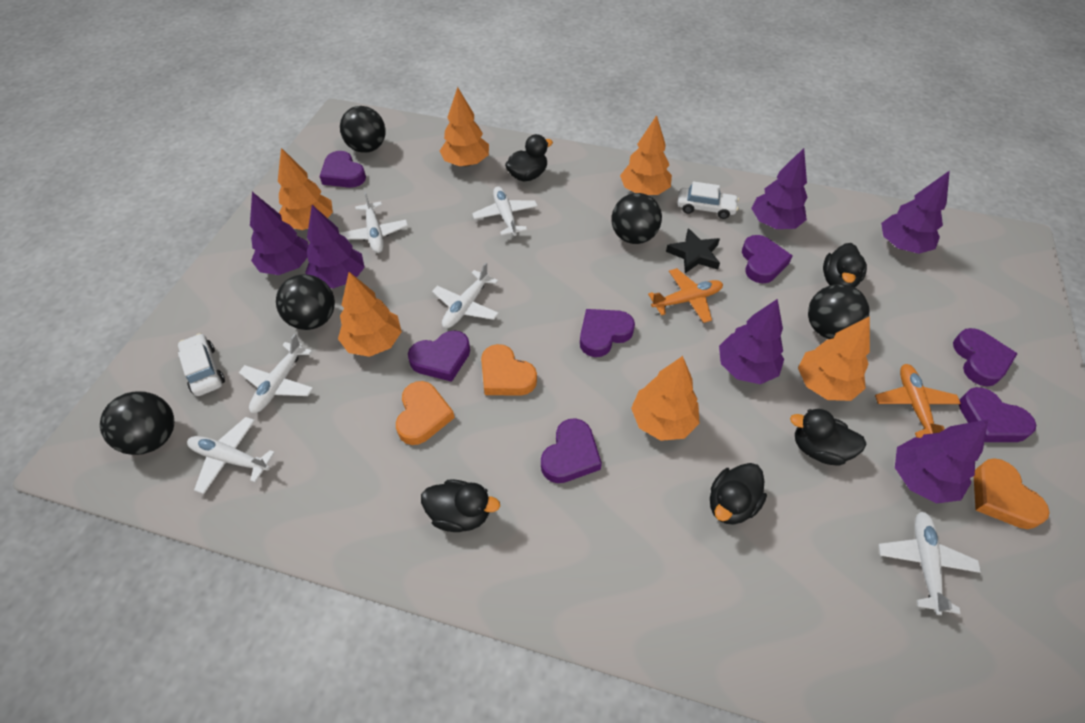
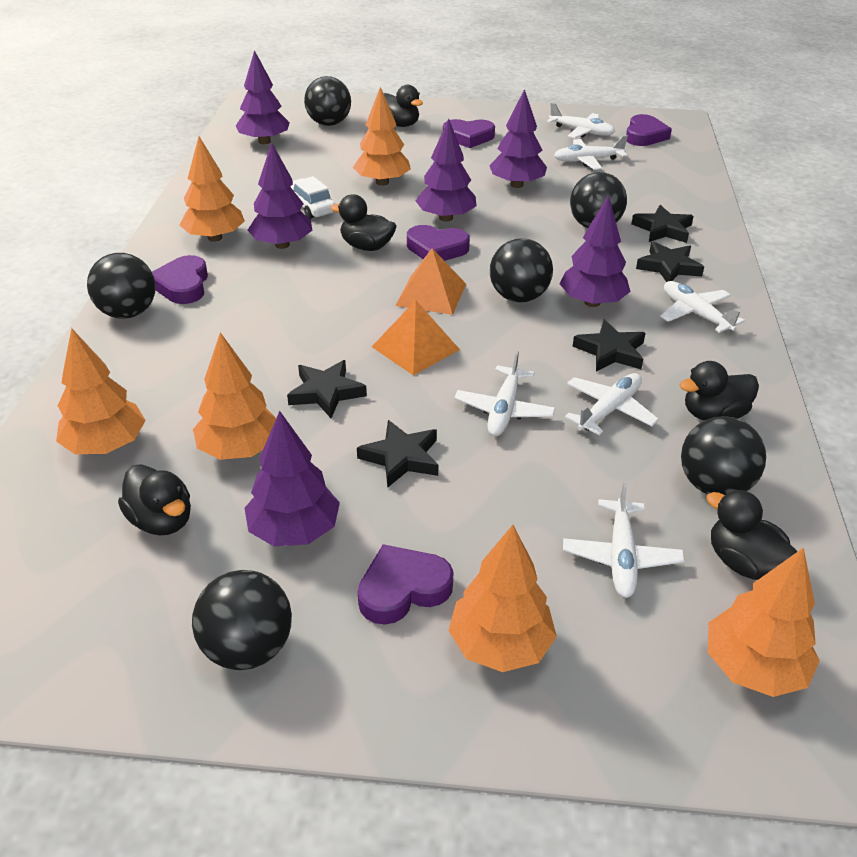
black ball: 5 -> 6
black star: 1 -> 5
orange heart: 3 -> 0
orange plane: 2 -> 0
orange pyramid: 0 -> 2
purple heart: 7 -> 5
white car: 2 -> 1

